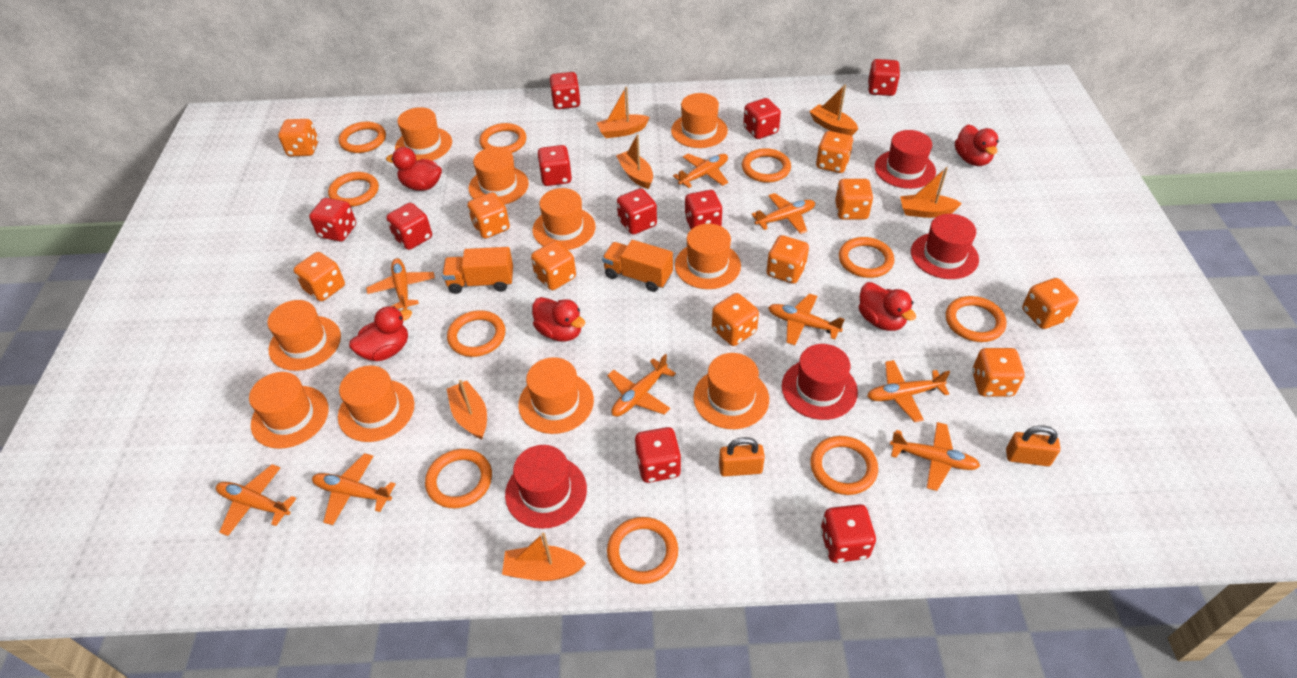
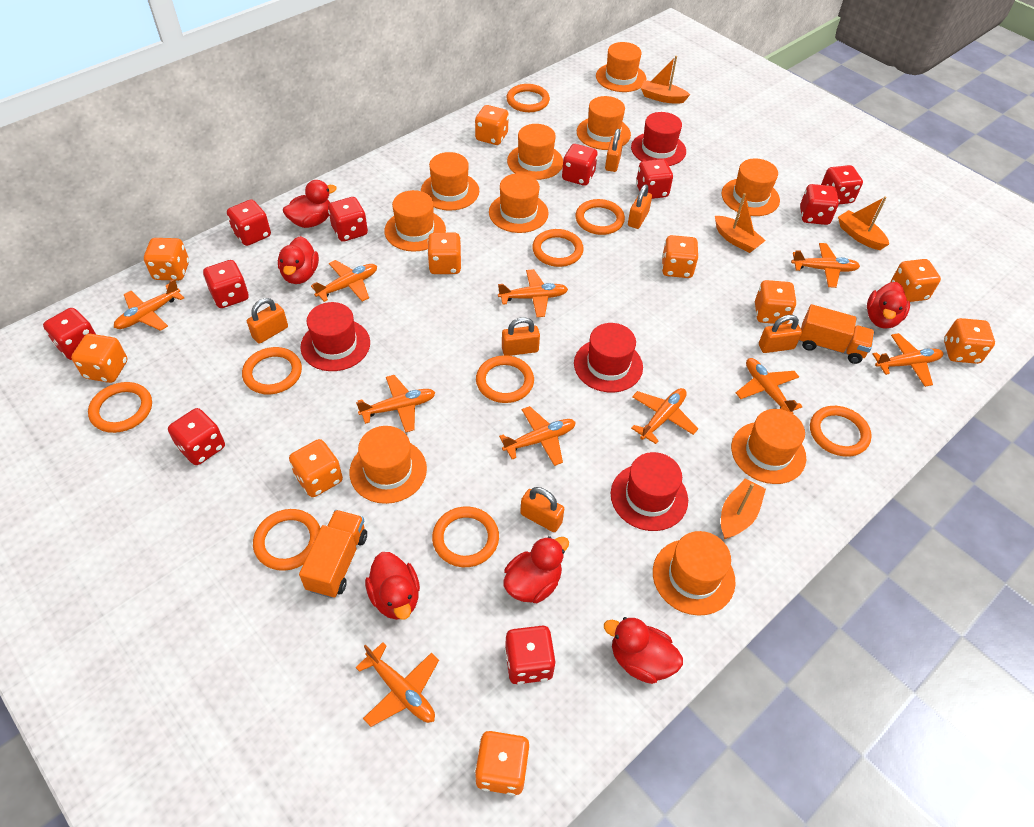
orange boat: 6 -> 4
orange padlock: 2 -> 6
orange plane: 9 -> 10
orange ring: 10 -> 9
red duck: 5 -> 6

